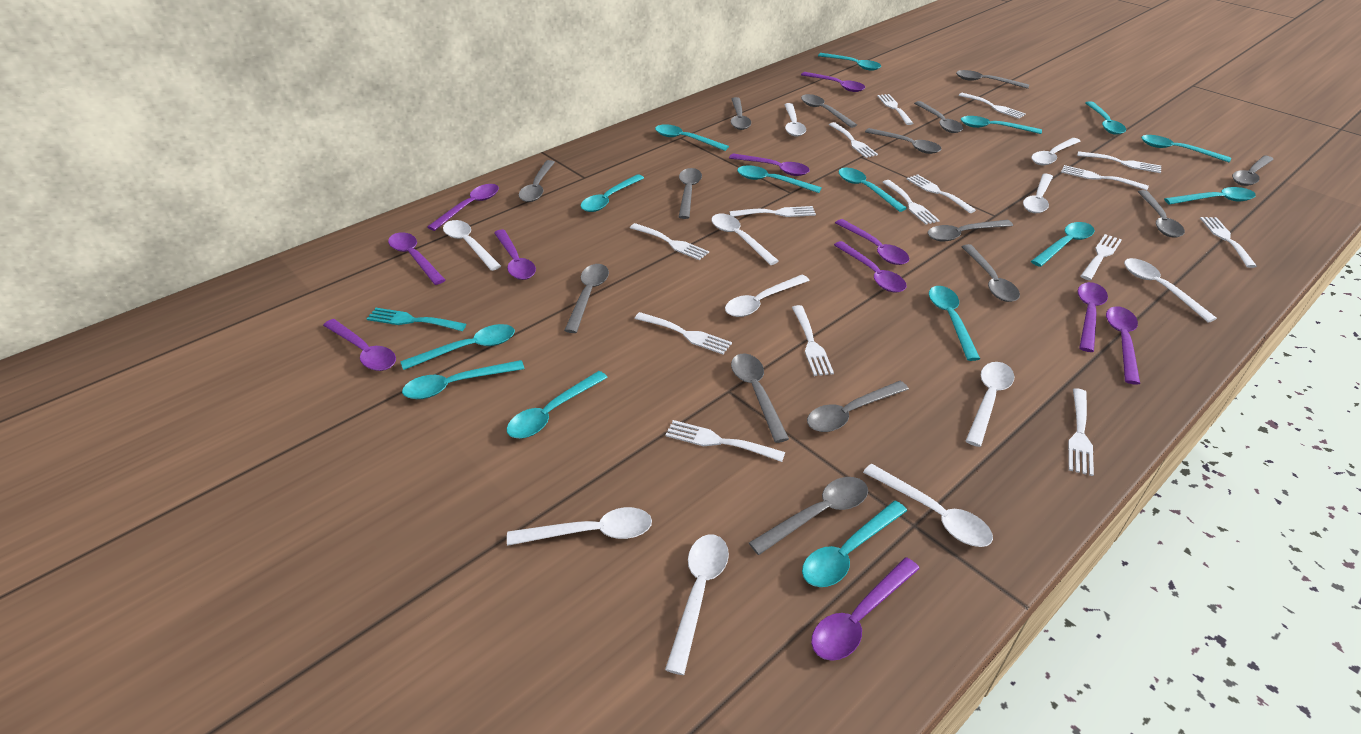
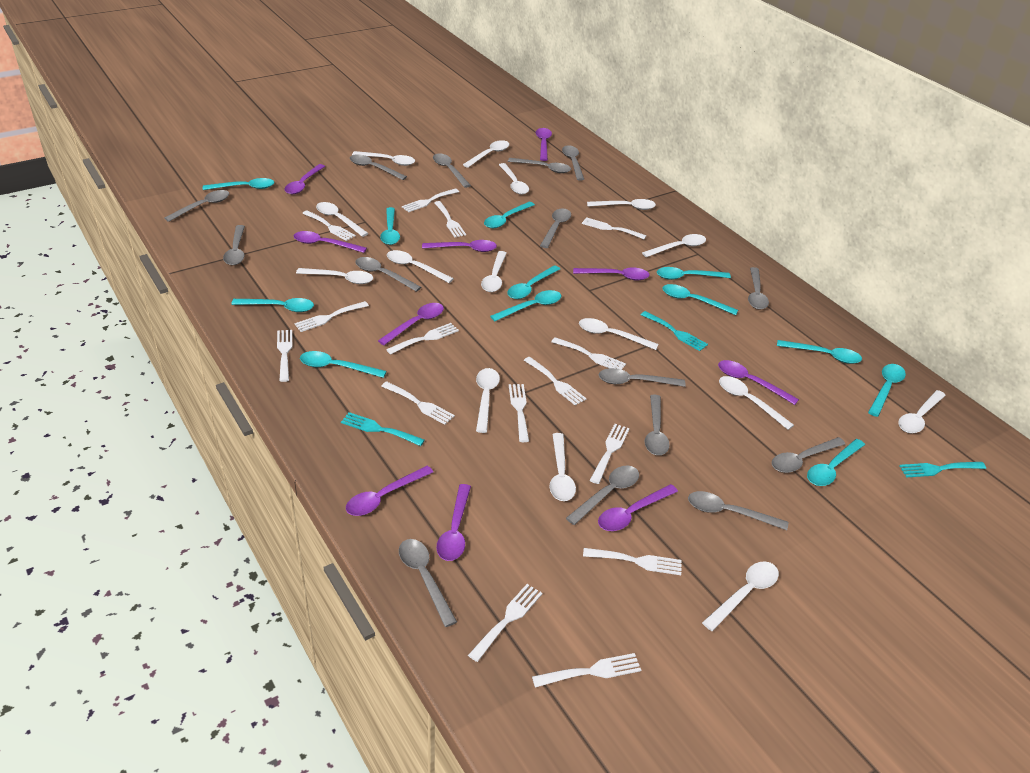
purple spoon: 11 -> 10
turquoise fork: 1 -> 3
turquoise spoon: 15 -> 12
white spoon: 11 -> 15

